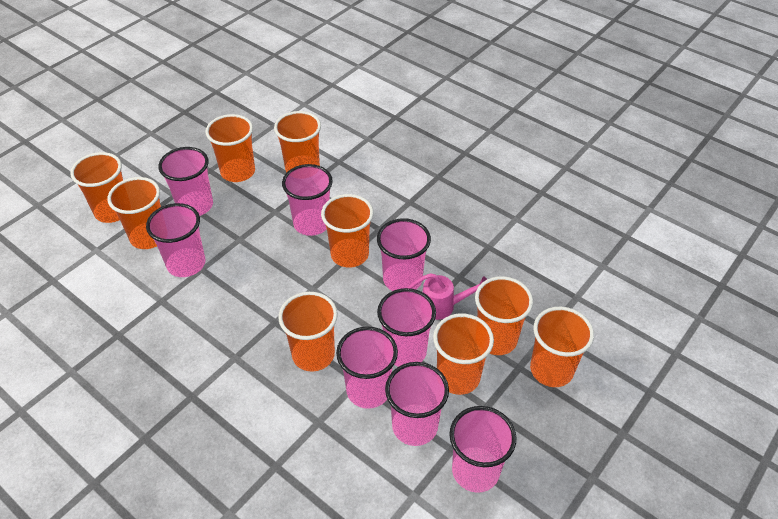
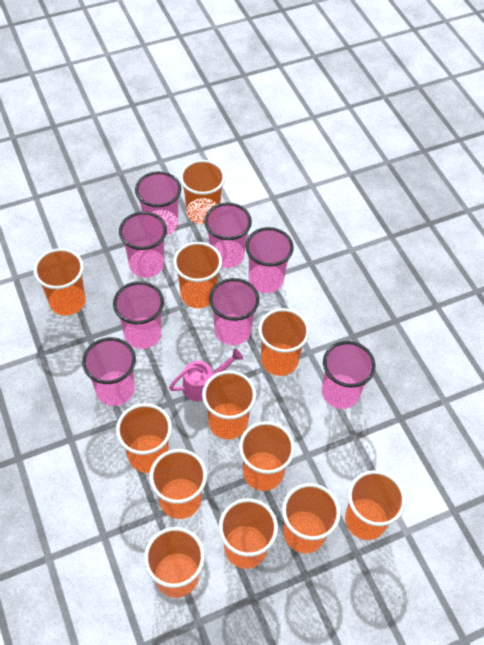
orange cup: 9 -> 12

